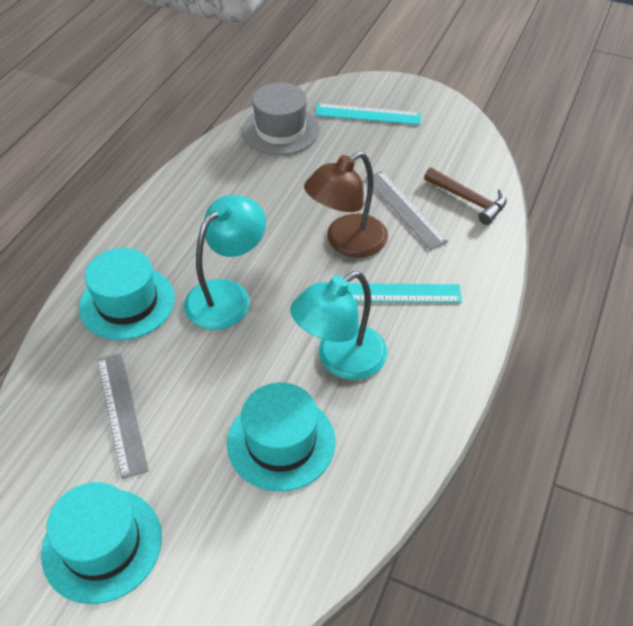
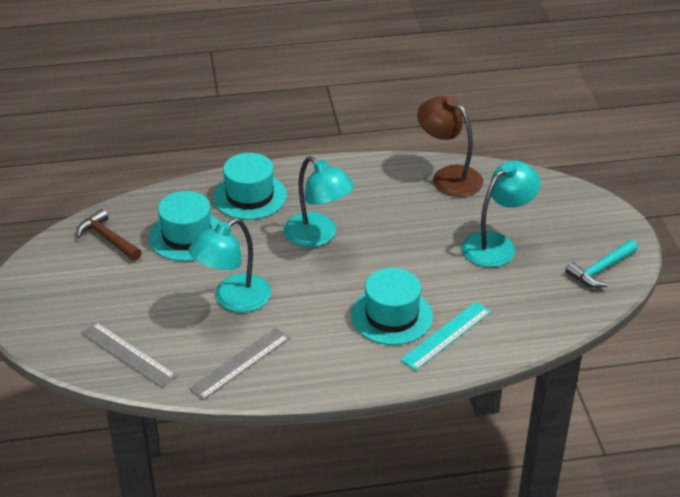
grey hat: 1 -> 0
turquoise hammer: 0 -> 1
turquoise lamp: 2 -> 3
turquoise ruler: 2 -> 1

